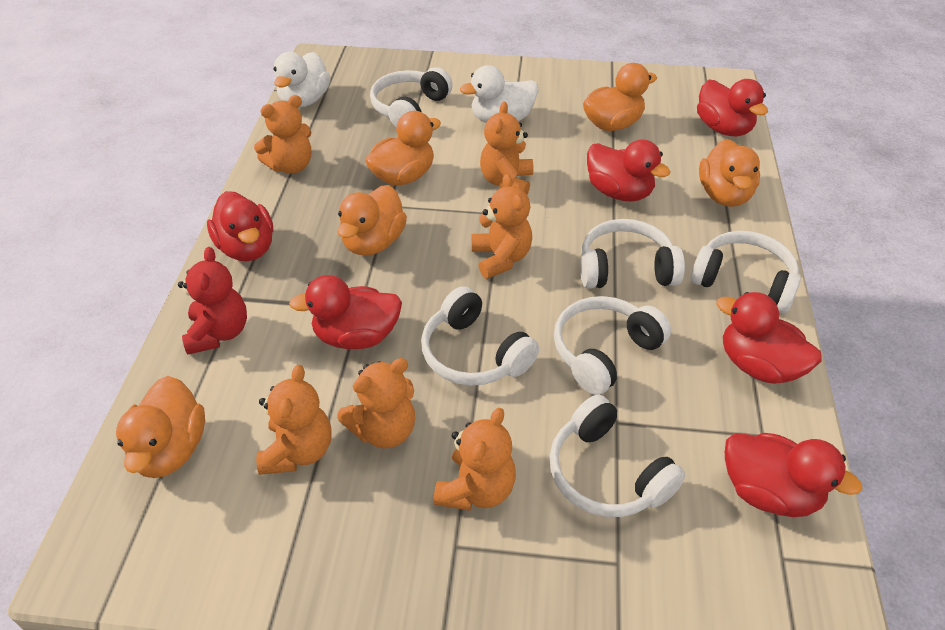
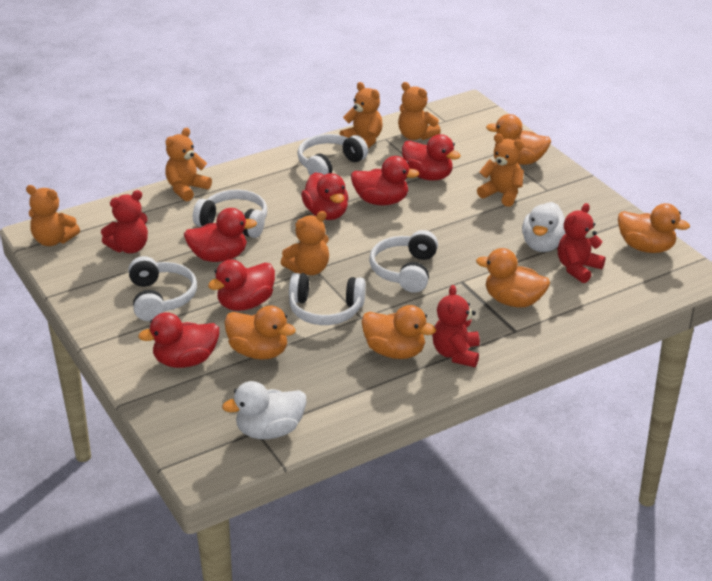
red teddy bear: 1 -> 3
white headphones: 6 -> 5

